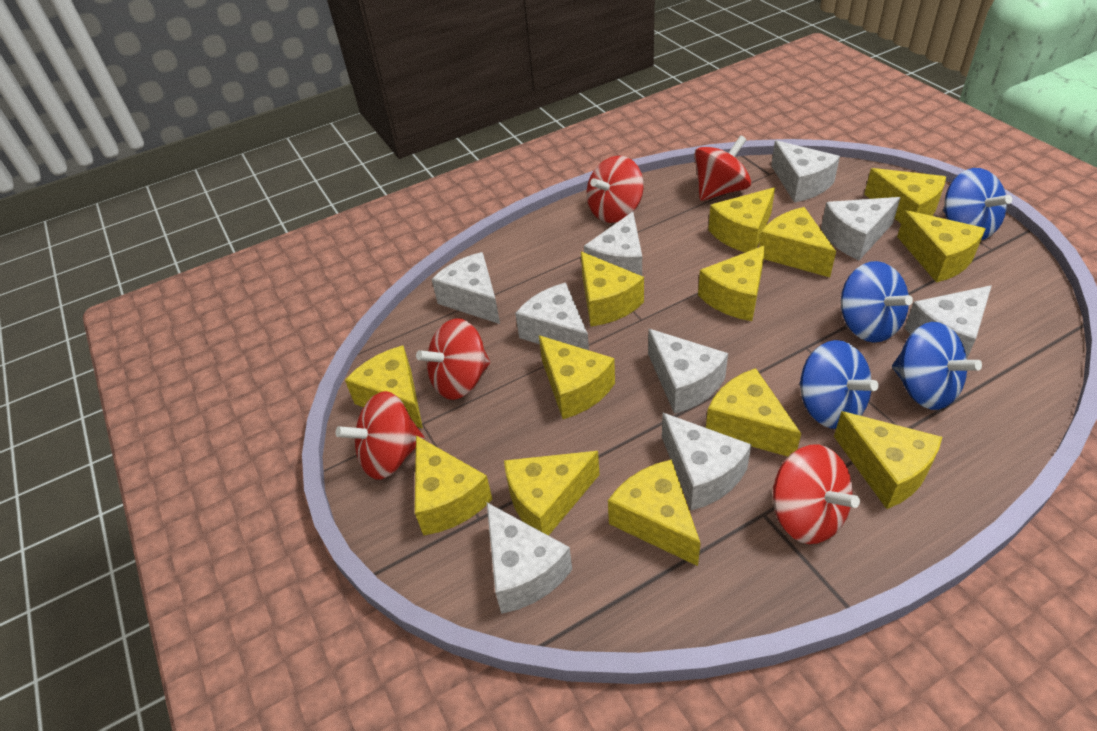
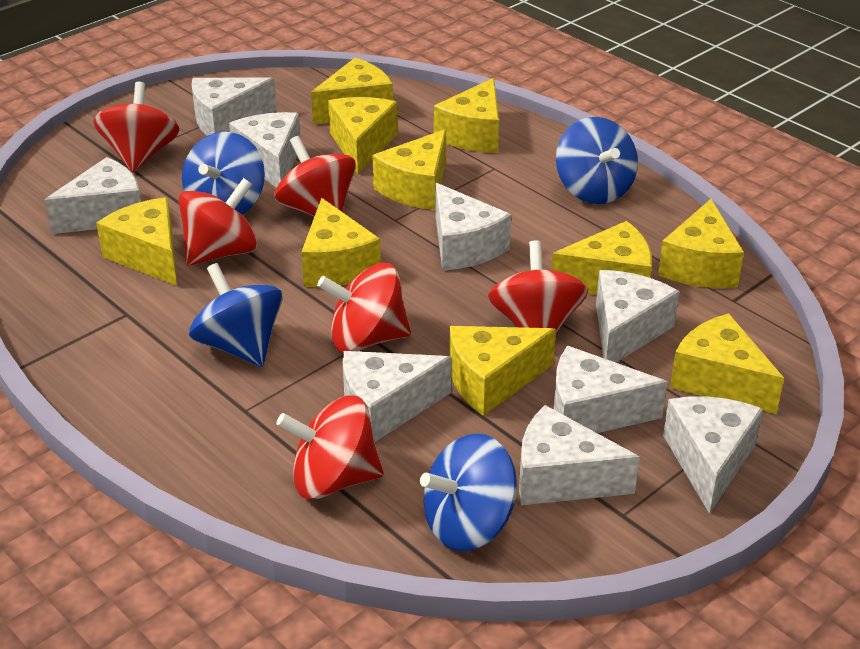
red spinning top: 5 -> 6
yellow cheese: 13 -> 10

